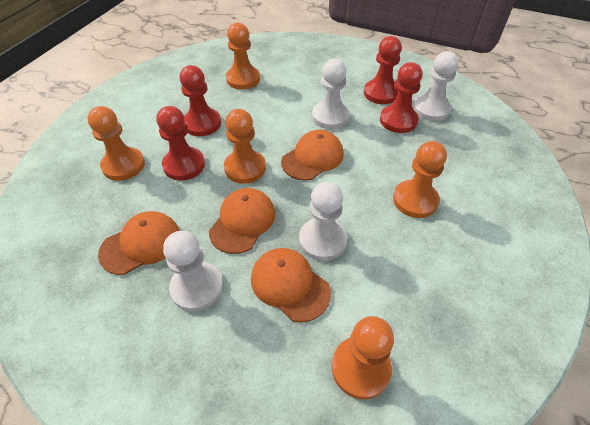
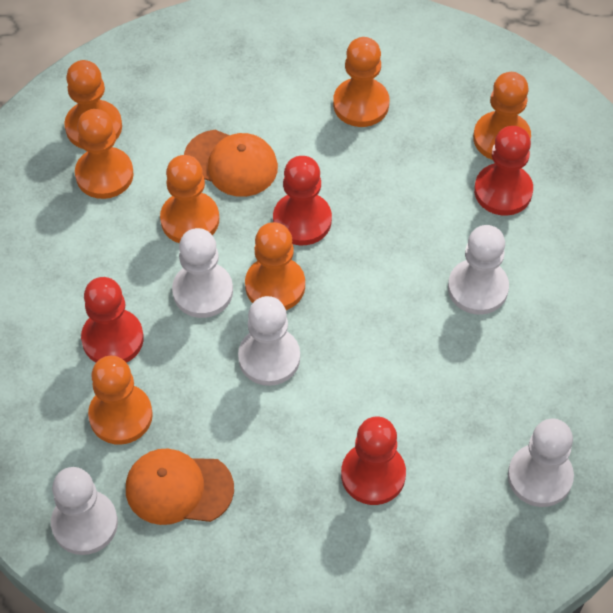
orange cap: 4 -> 2
orange pawn: 5 -> 7
white pawn: 4 -> 5

